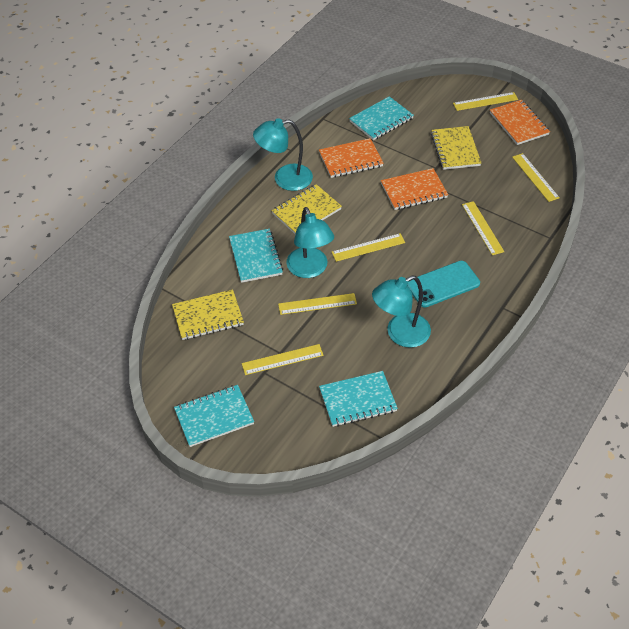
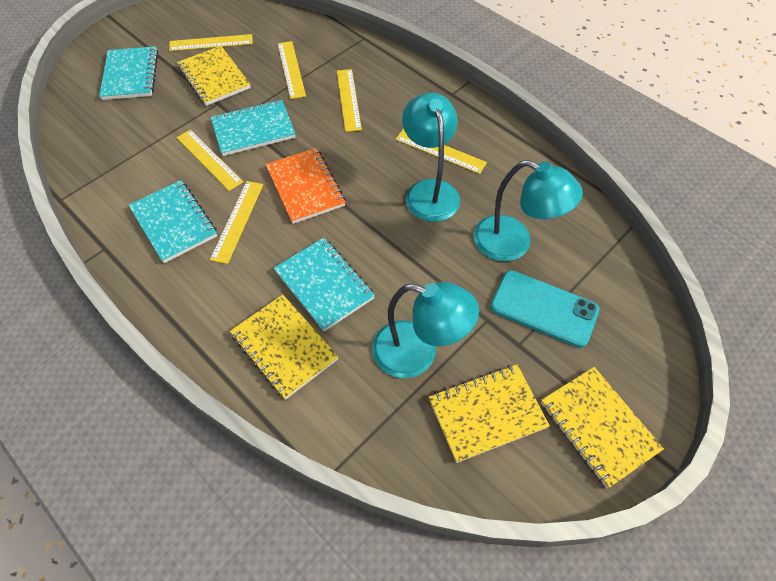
orange notebook: 3 -> 1
yellow notebook: 3 -> 4

